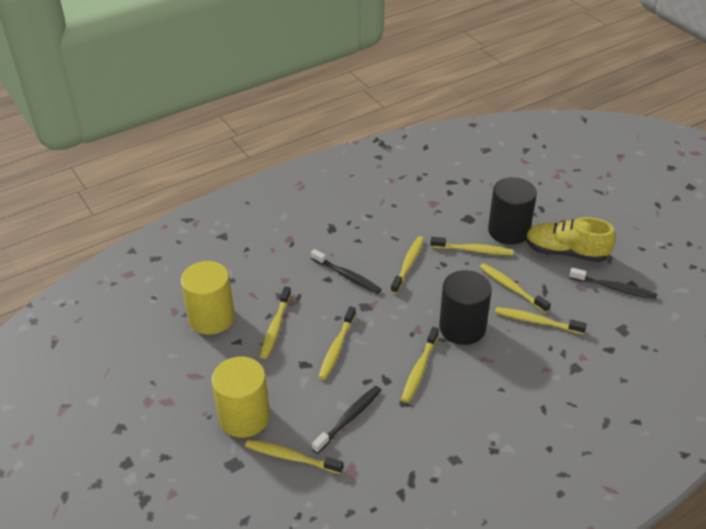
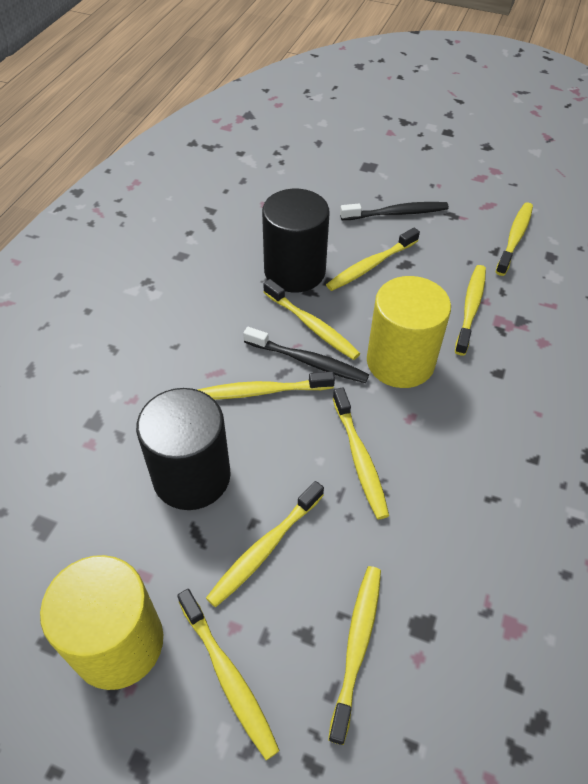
black toothbrush: 3 -> 2
yellow shoe: 1 -> 0
yellow toothbrush: 8 -> 9

